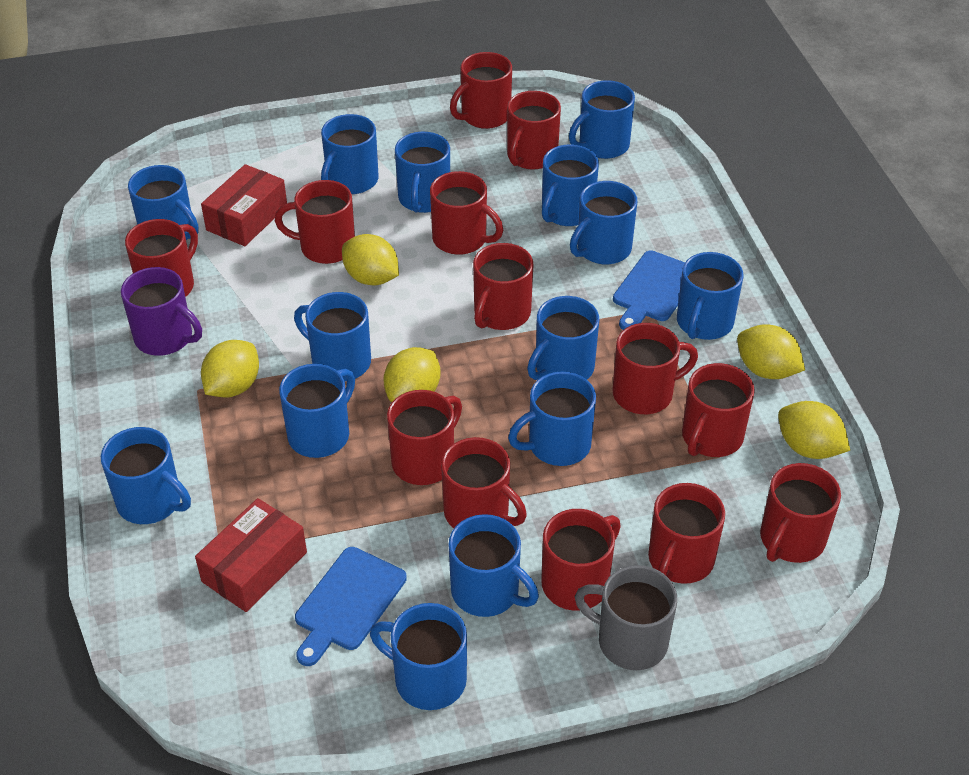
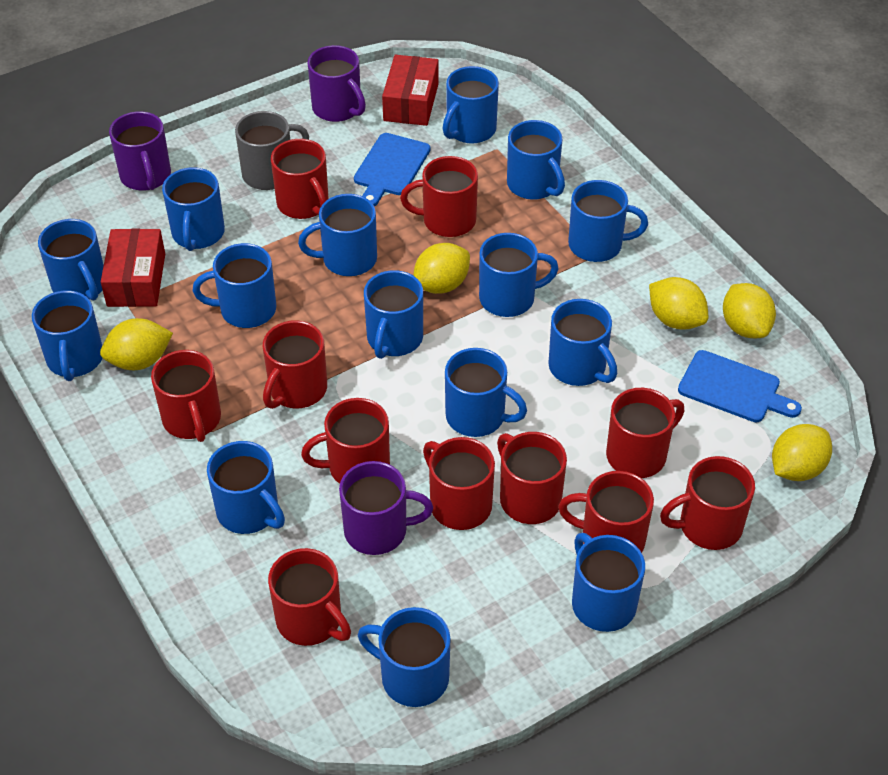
blue mug: 14 -> 15
purple mug: 1 -> 3
red mug: 13 -> 11

